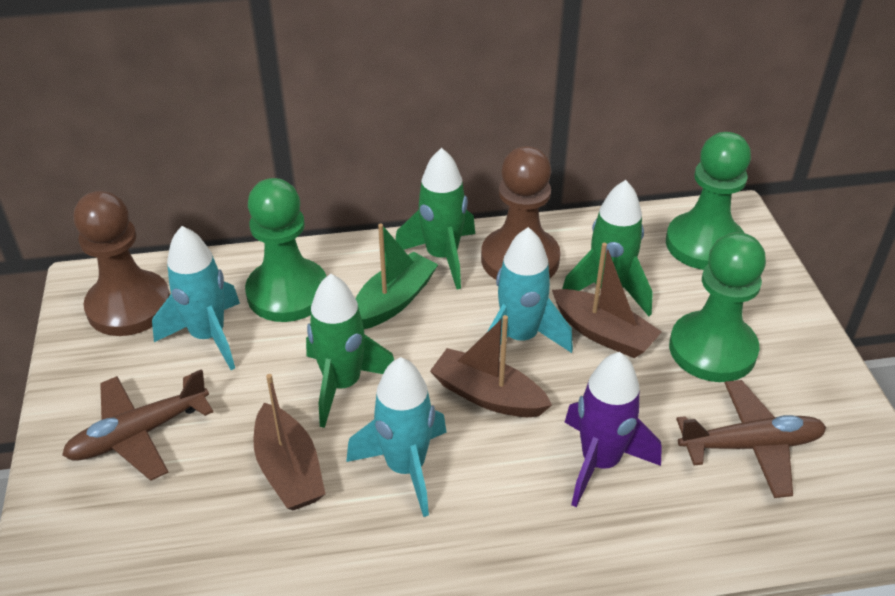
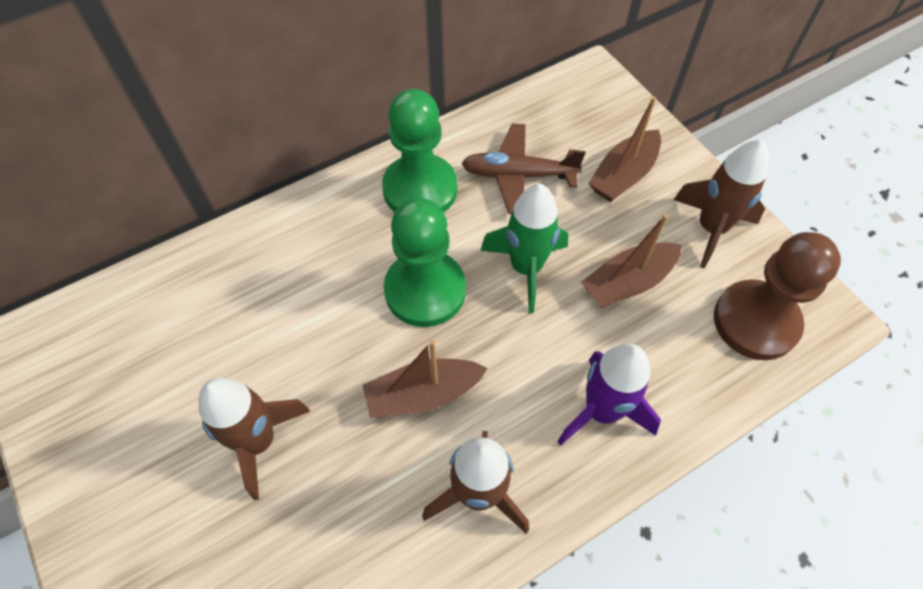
brown pawn: 2 -> 1
brown plane: 2 -> 1
brown rocket: 0 -> 3
green boat: 1 -> 0
green pawn: 3 -> 2
green rocket: 3 -> 1
turquoise rocket: 3 -> 0

